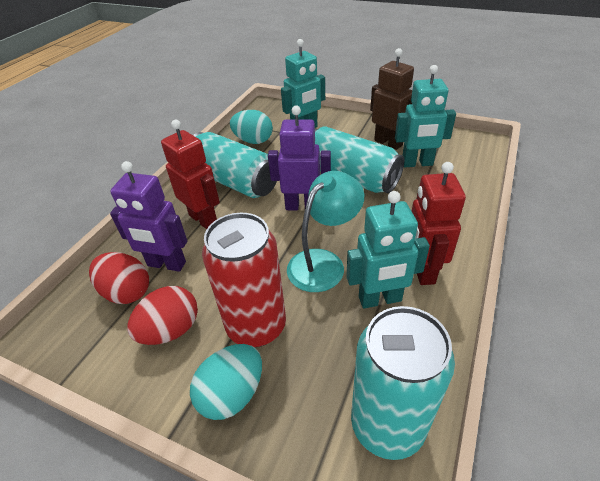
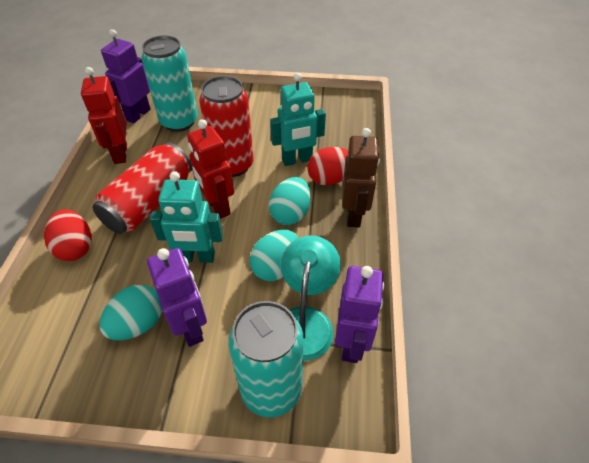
purple robot: 2 -> 3
red can: 1 -> 2
turquoise can: 3 -> 2
turquoise egg: 2 -> 3
turquoise robot: 3 -> 2

